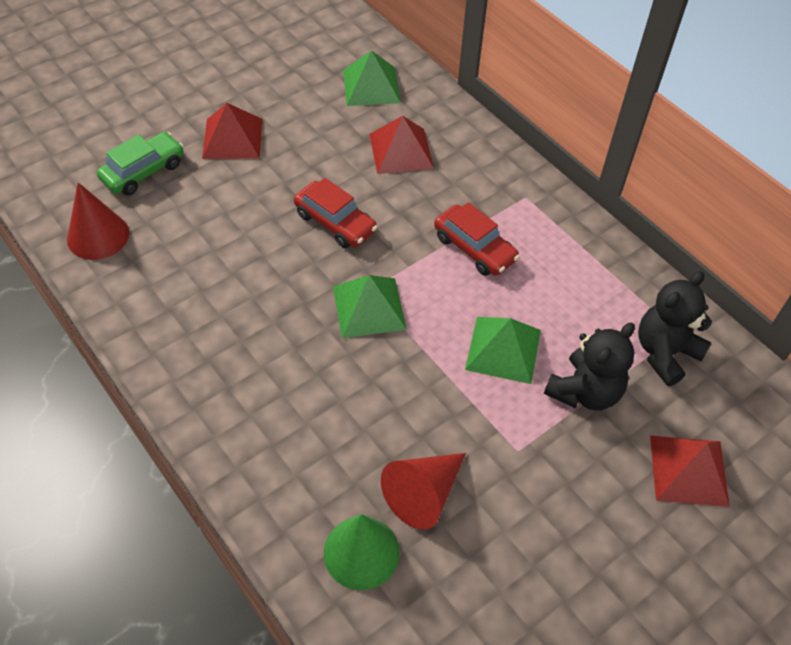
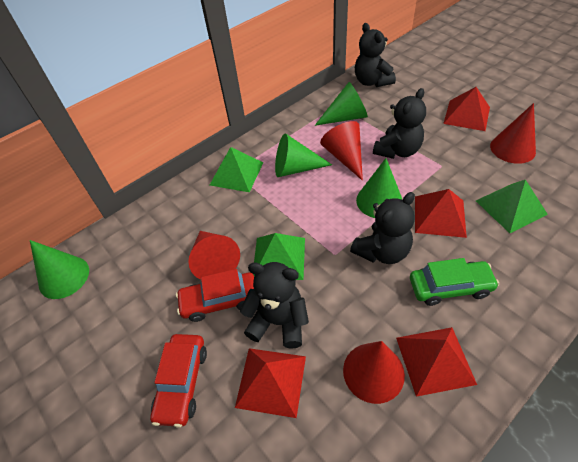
black teddy bear: 2 -> 4
green cone: 1 -> 4
red cone: 2 -> 4
red pyramid: 3 -> 4

